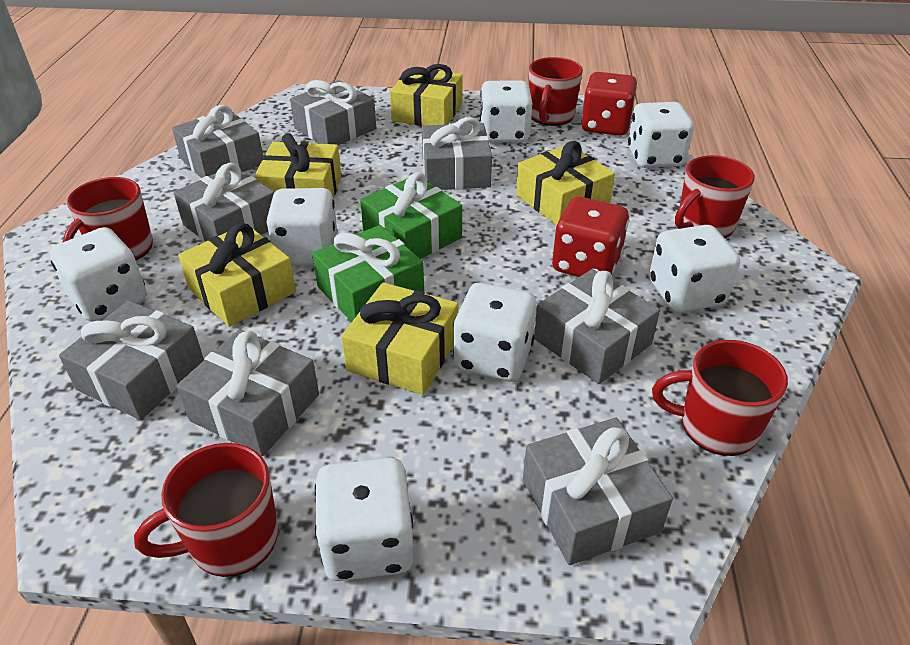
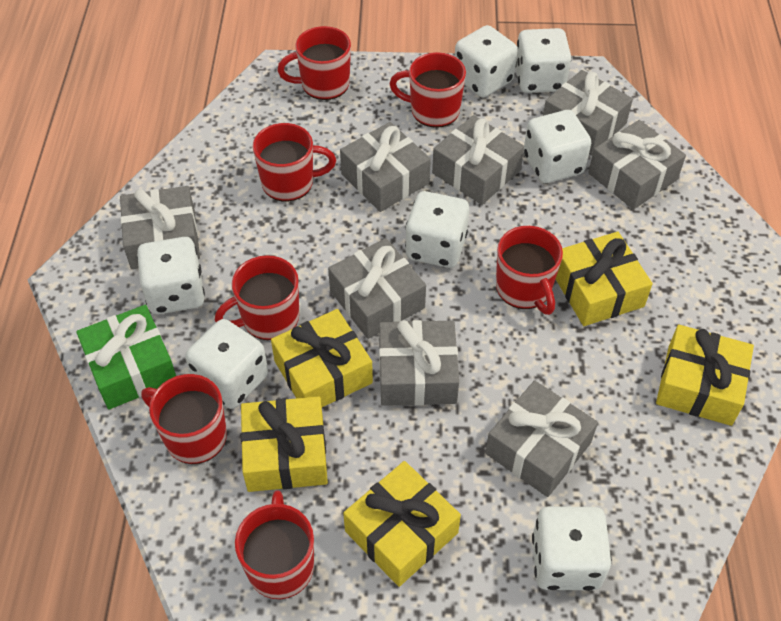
green gift: 2 -> 1
red dice: 2 -> 0
red mug: 5 -> 7

